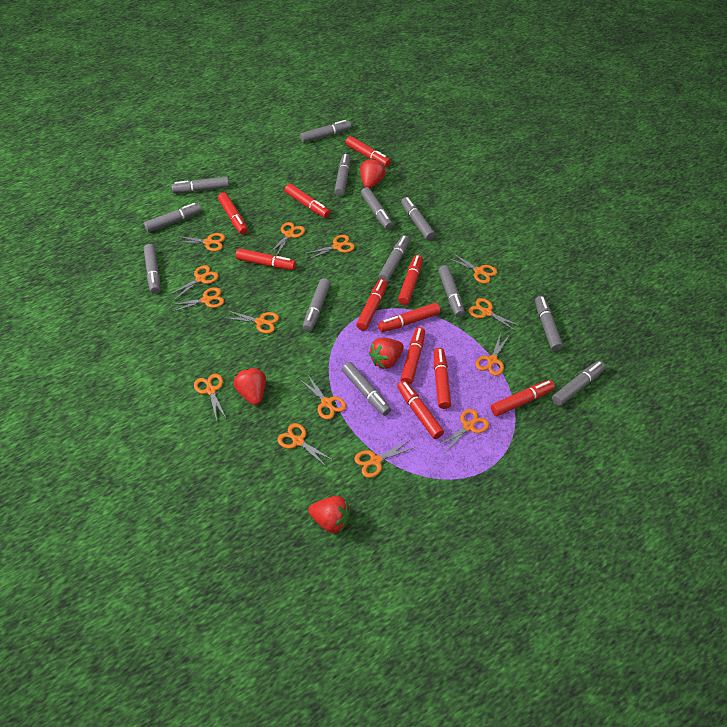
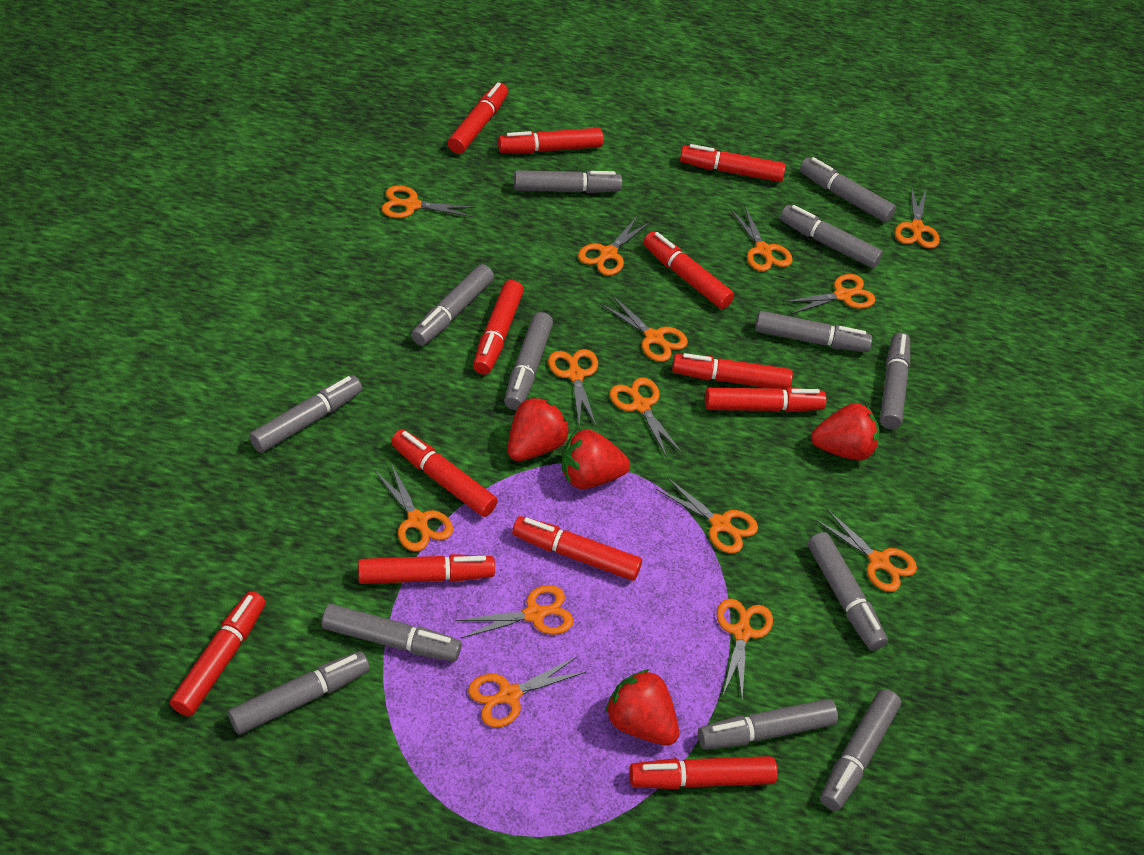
red marker: 11 -> 12

